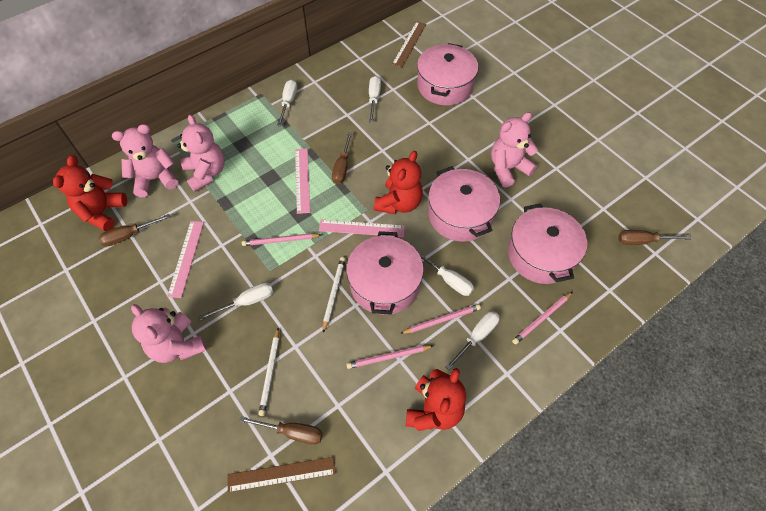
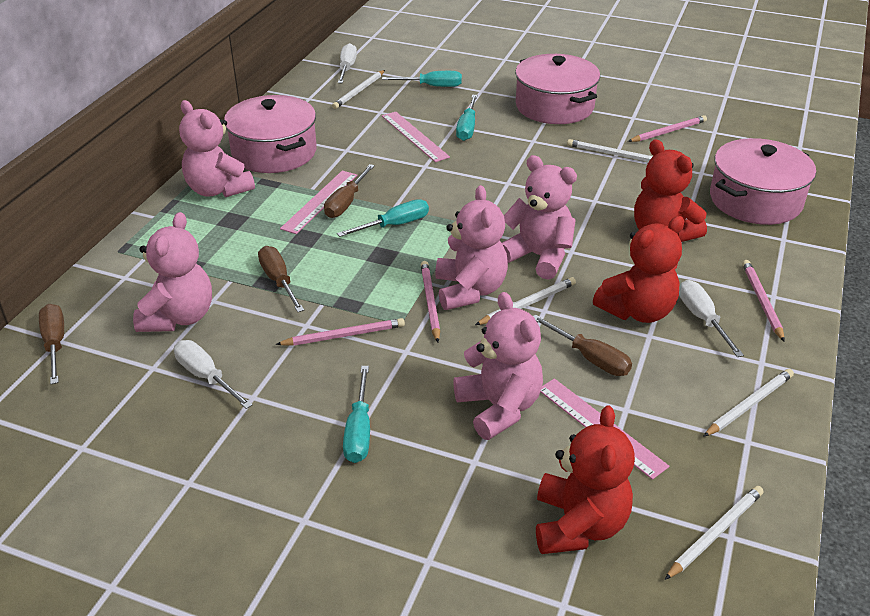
brown ruler: 2 -> 0
pink pot: 4 -> 3
pink teddy bear: 4 -> 5
turquoise screwdriver: 0 -> 4
white pencil: 2 -> 5
white screwdriver: 5 -> 3

